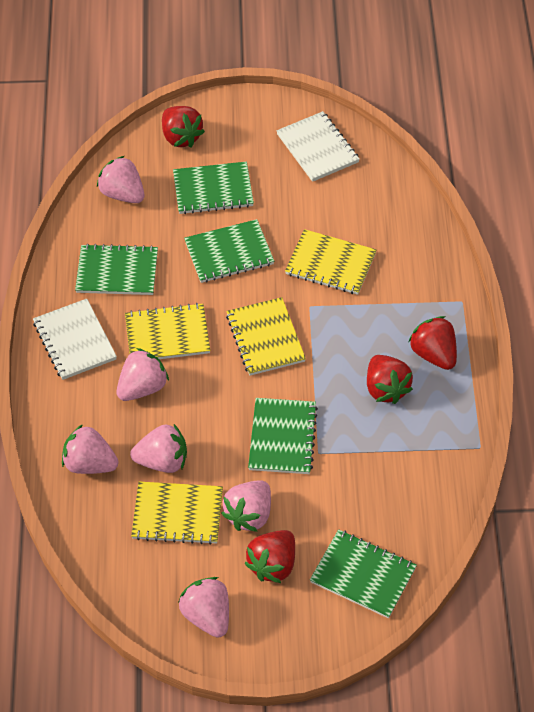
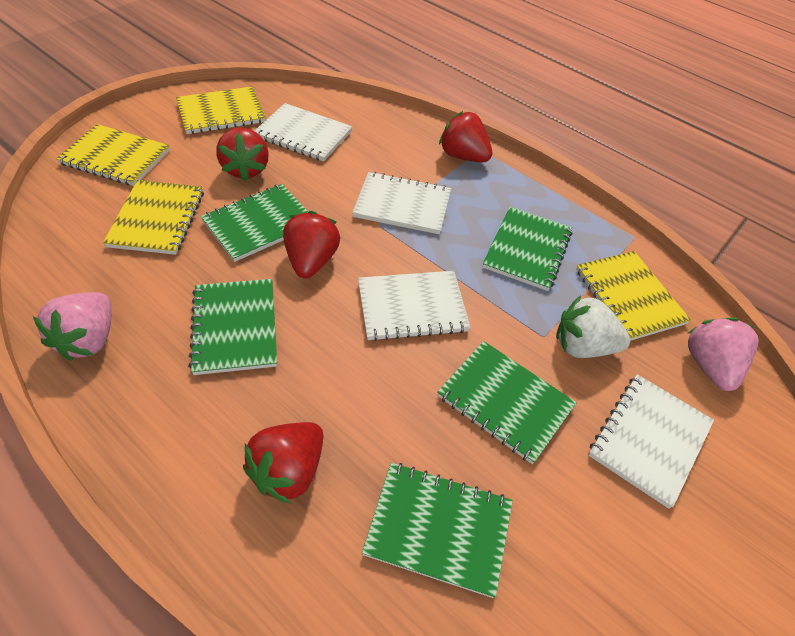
pink strawberry: 6 -> 2
white notebook: 2 -> 4
white strawberry: 0 -> 1

